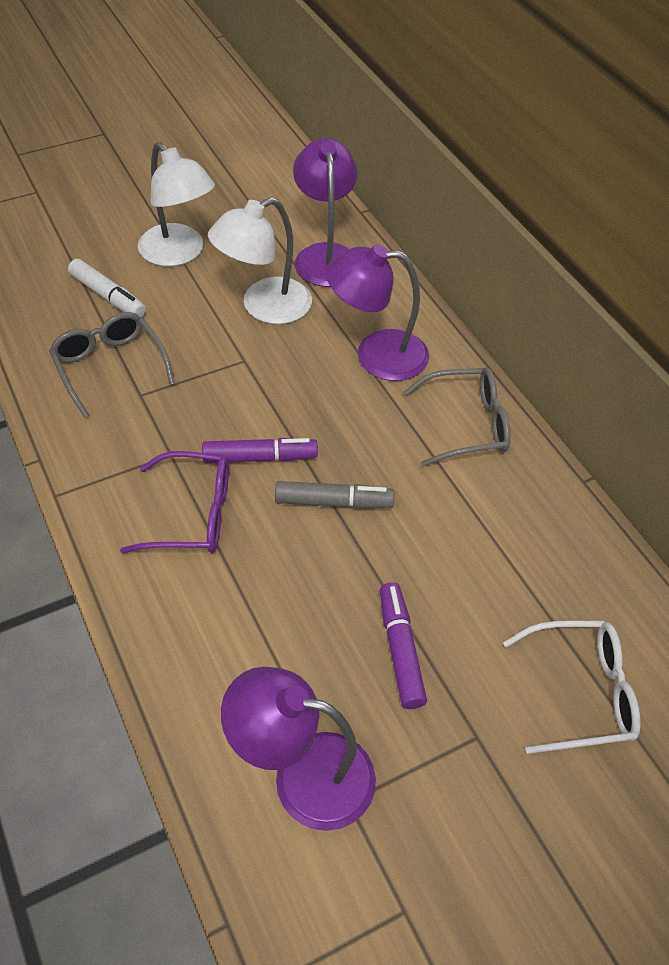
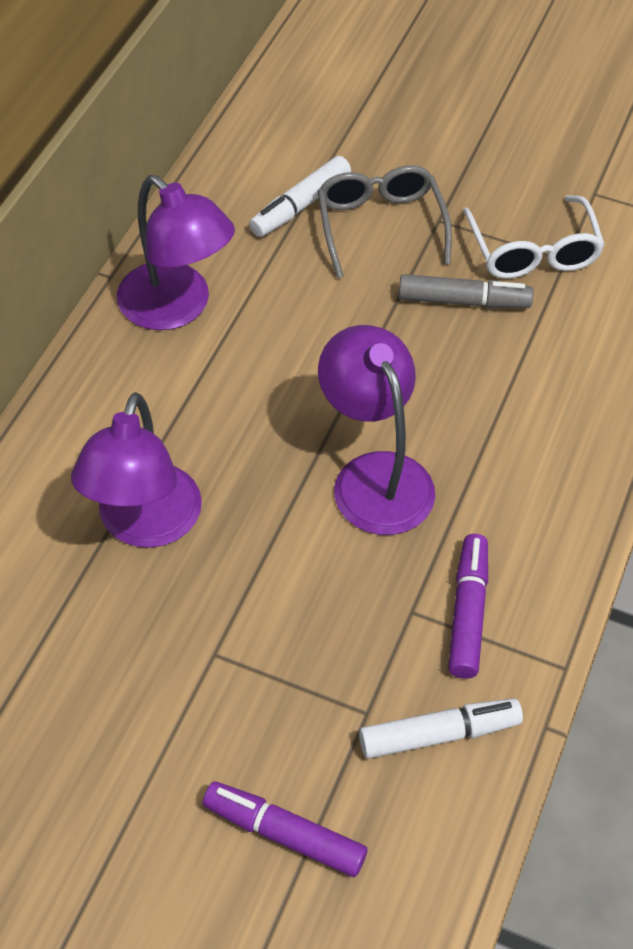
grey glasses: 2 -> 1
purple glasses: 1 -> 0
white lamp: 2 -> 0
white marker: 1 -> 2

